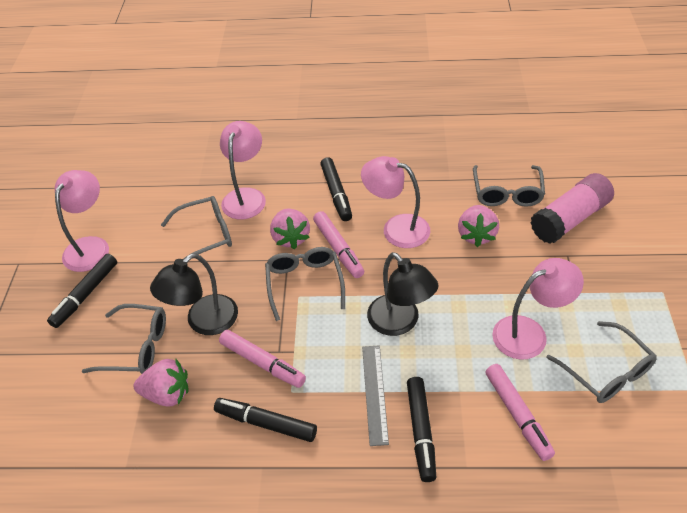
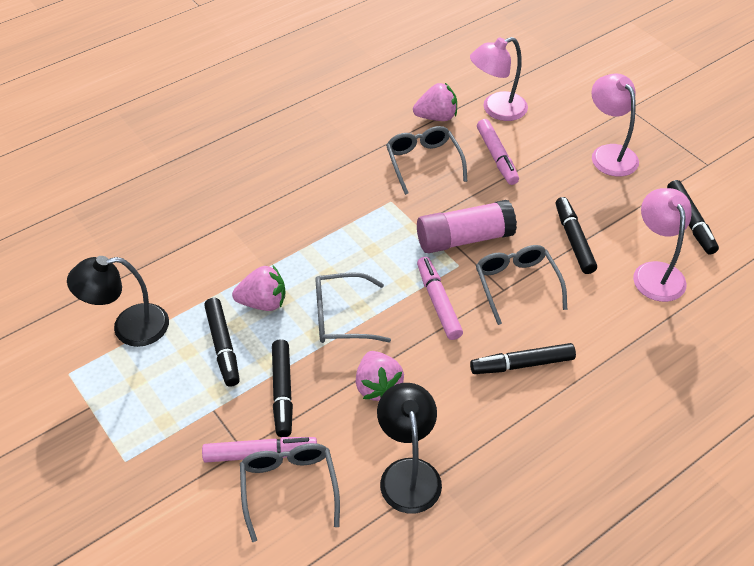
black marker: 4 -> 5
grey glasses: 5 -> 4
grey ruler: 1 -> 0
pink lamp: 4 -> 3

